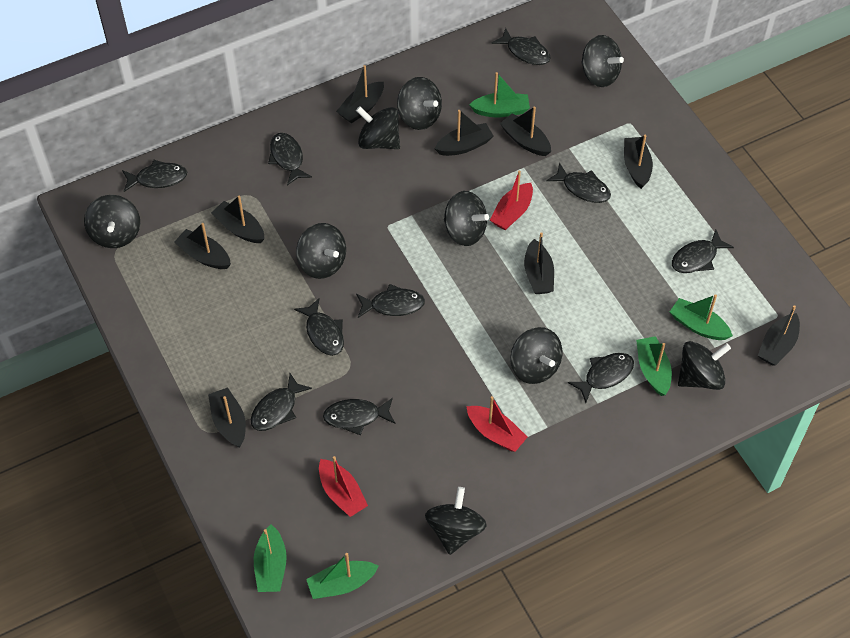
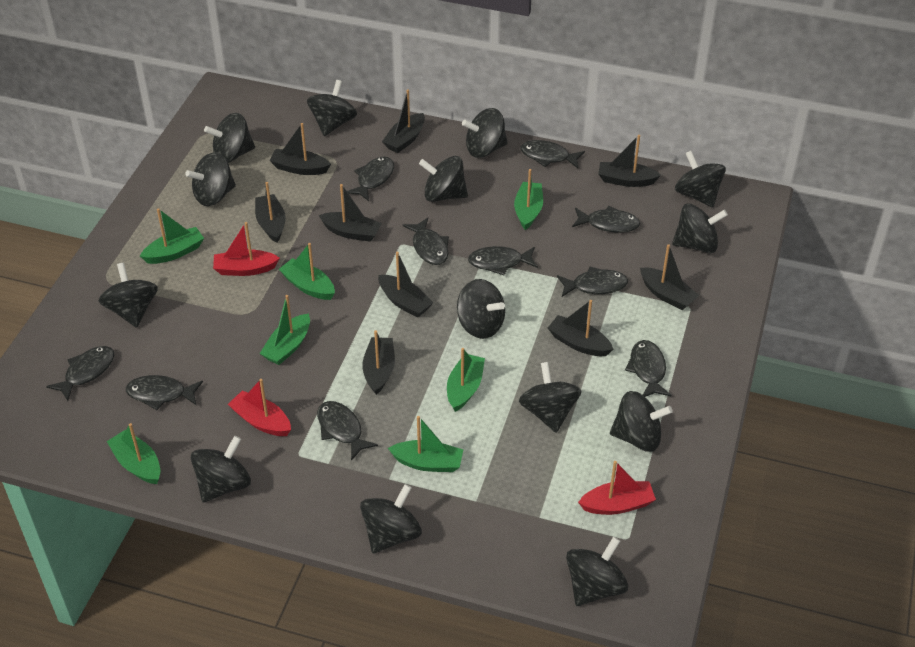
black spinning top: 9 -> 14
green boat: 5 -> 7

